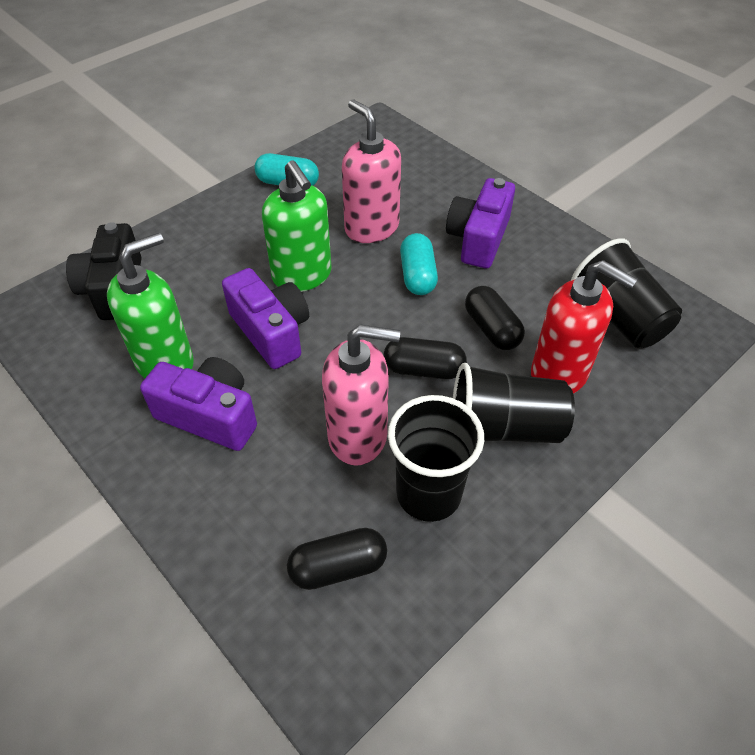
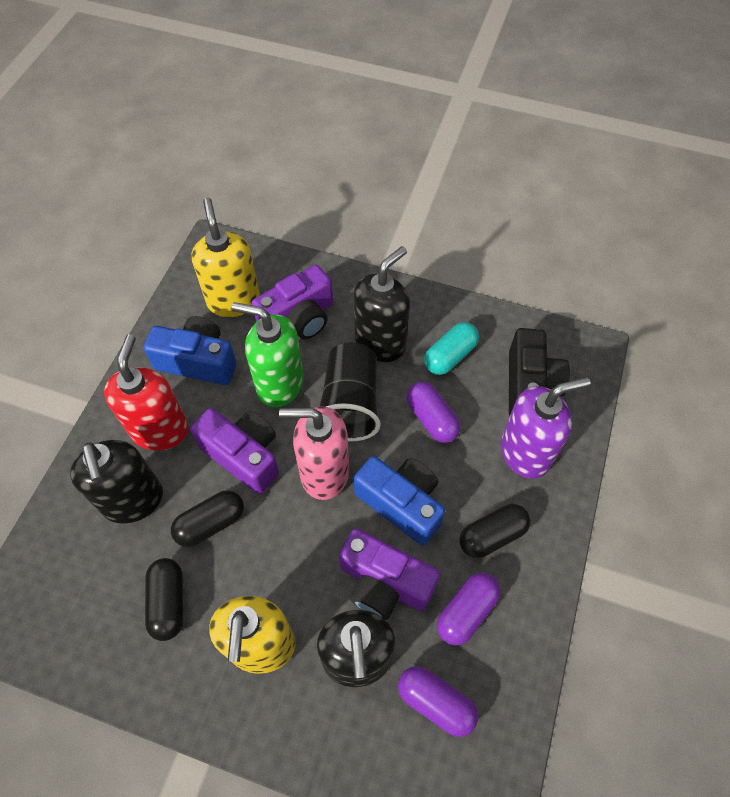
black cup: 3 -> 1
black soap dispenser: 0 -> 3
blue camera: 0 -> 2
green soap dispenser: 2 -> 1
pink soap dispenser: 2 -> 1
purple capsule: 0 -> 3
purple soap dispenser: 0 -> 1
turquoise capsule: 2 -> 1
yellow soap dispenser: 0 -> 2

